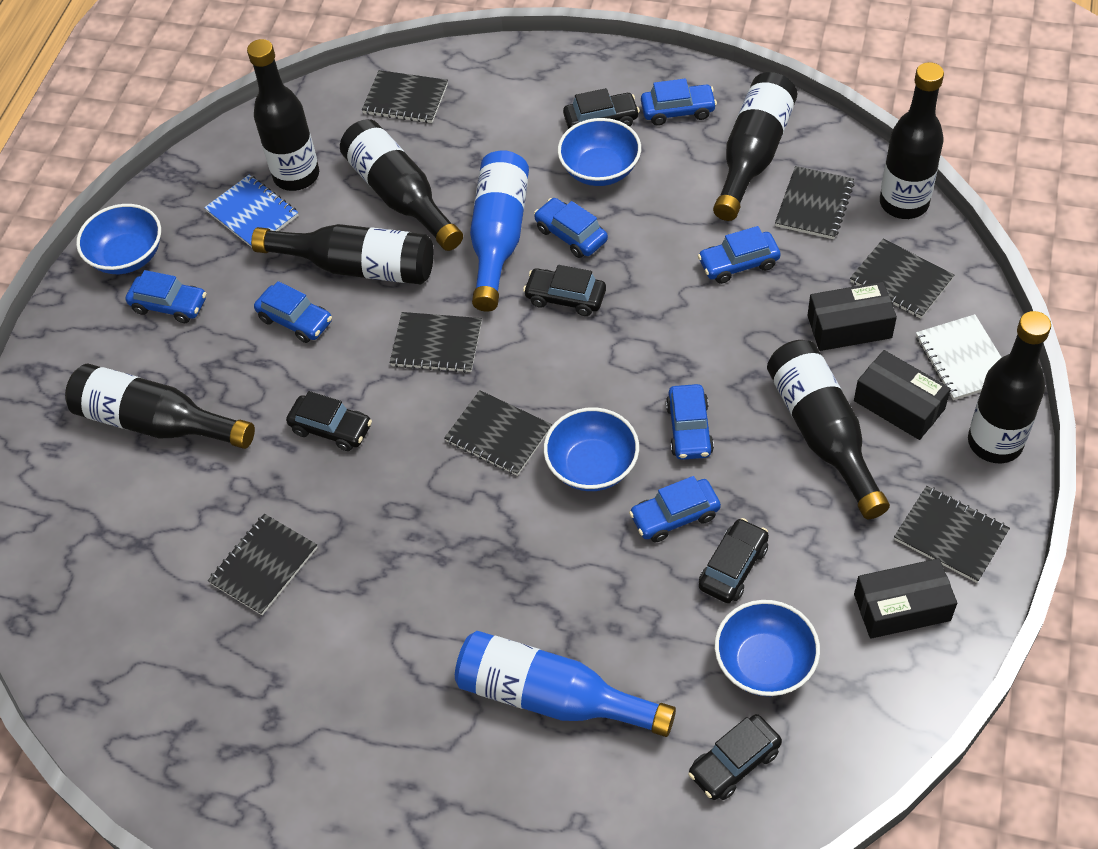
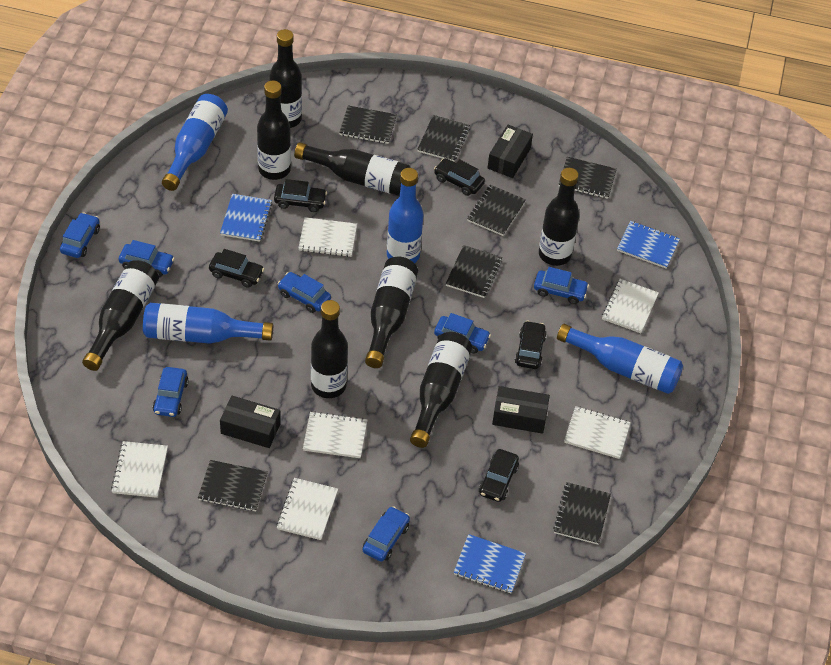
blue bottle: 2 -> 4
blue bowl: 4 -> 0
blue notebook: 1 -> 3
white notebook: 1 -> 6

